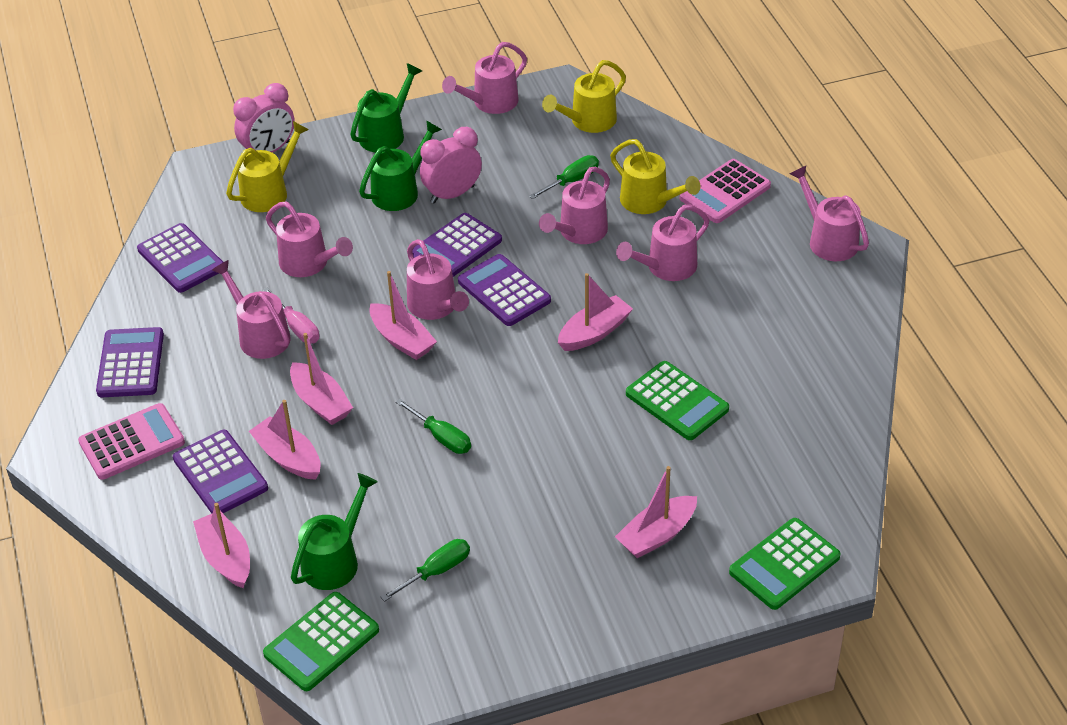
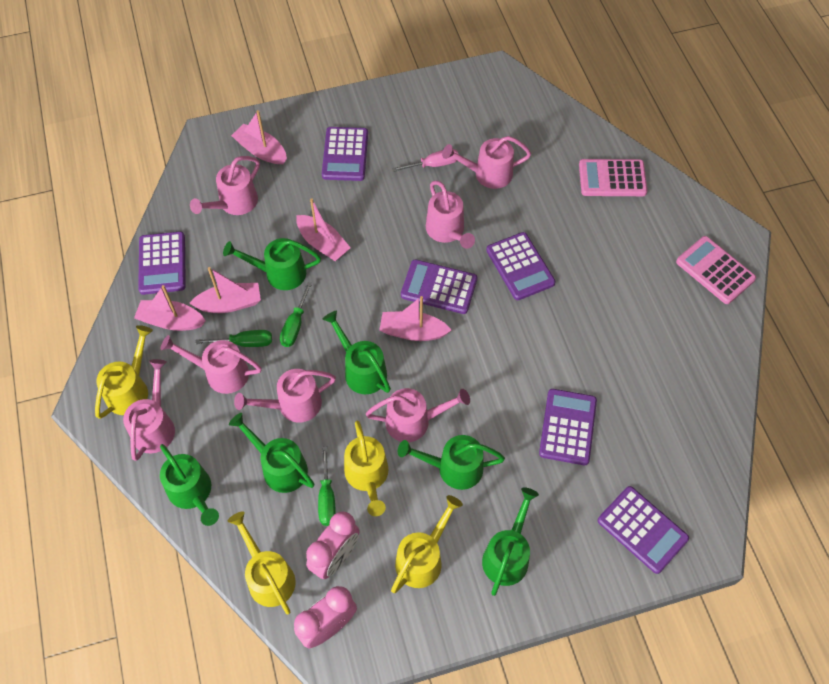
green calculator: 3 -> 0
green watering can: 3 -> 6
pink boat: 6 -> 5
purple calculator: 5 -> 6
yellow watering can: 3 -> 4

